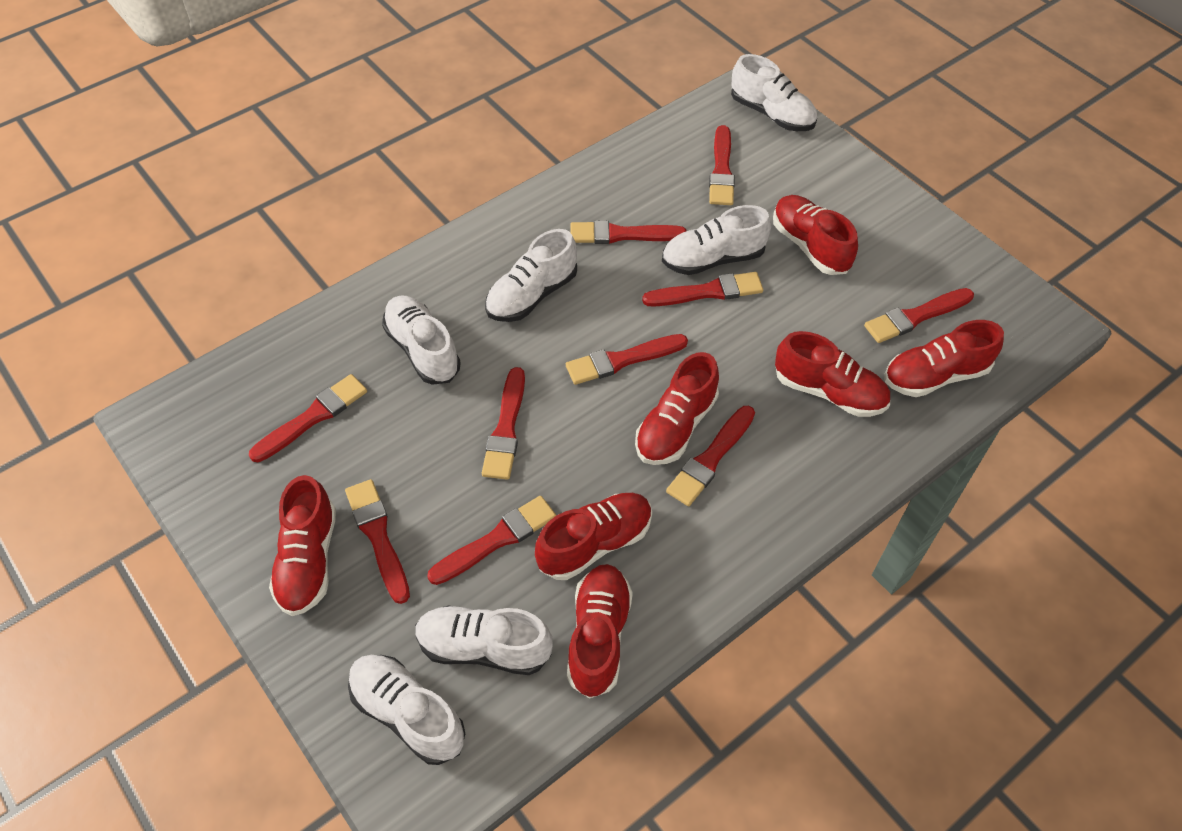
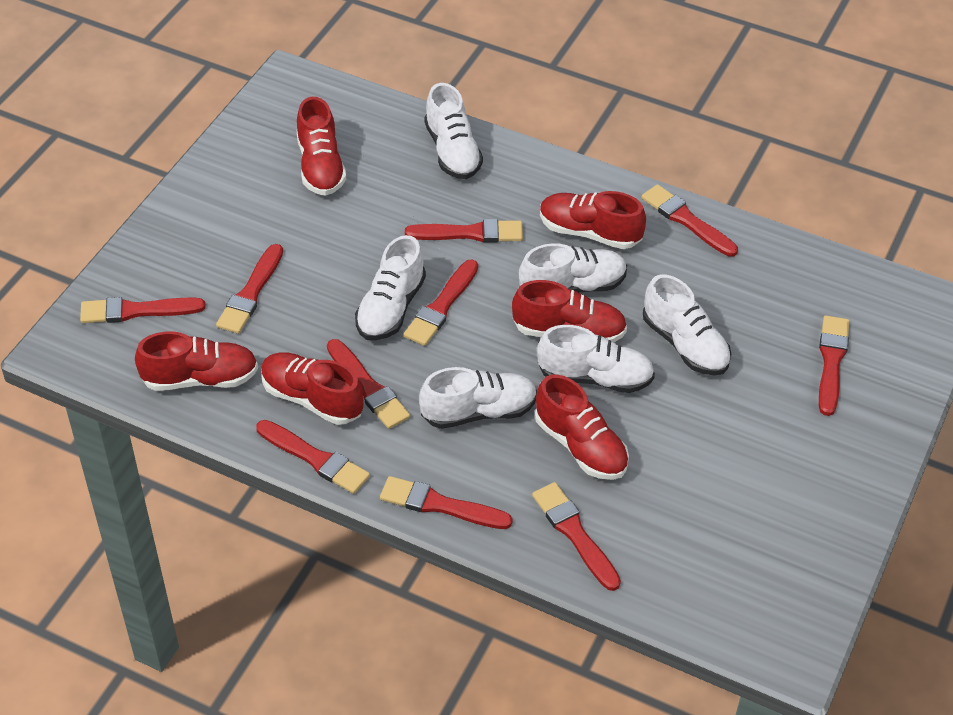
red shoe: 7 -> 6

